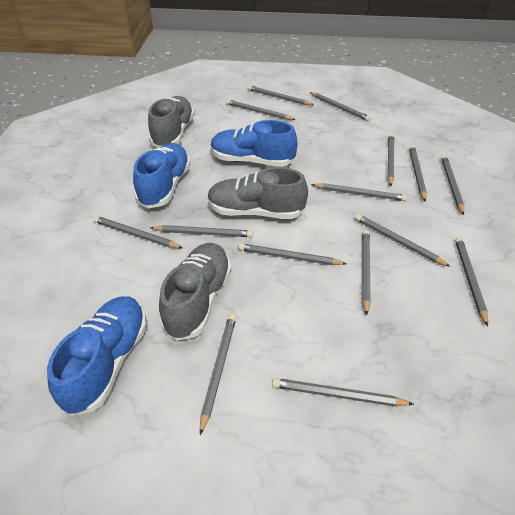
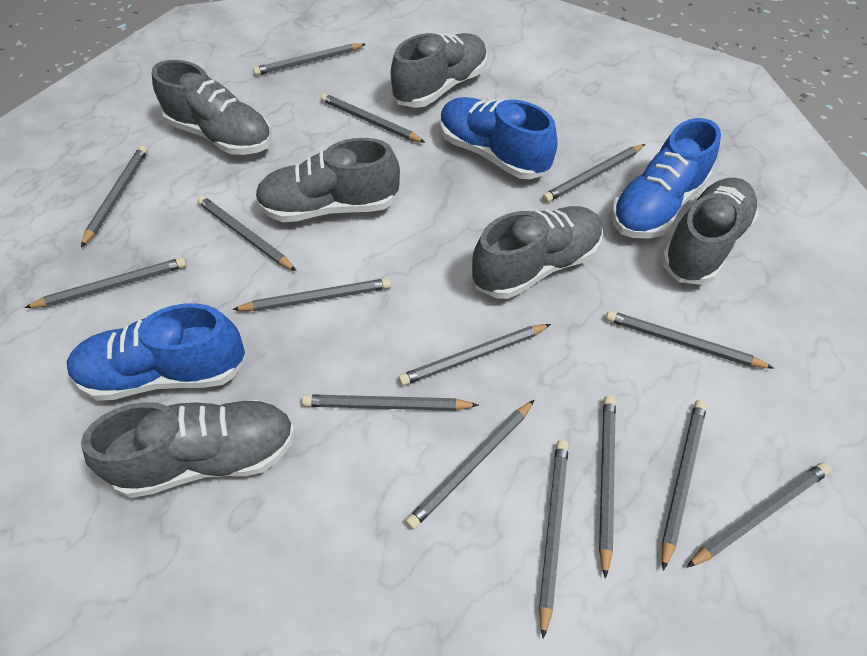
grey shoe: 3 -> 6

